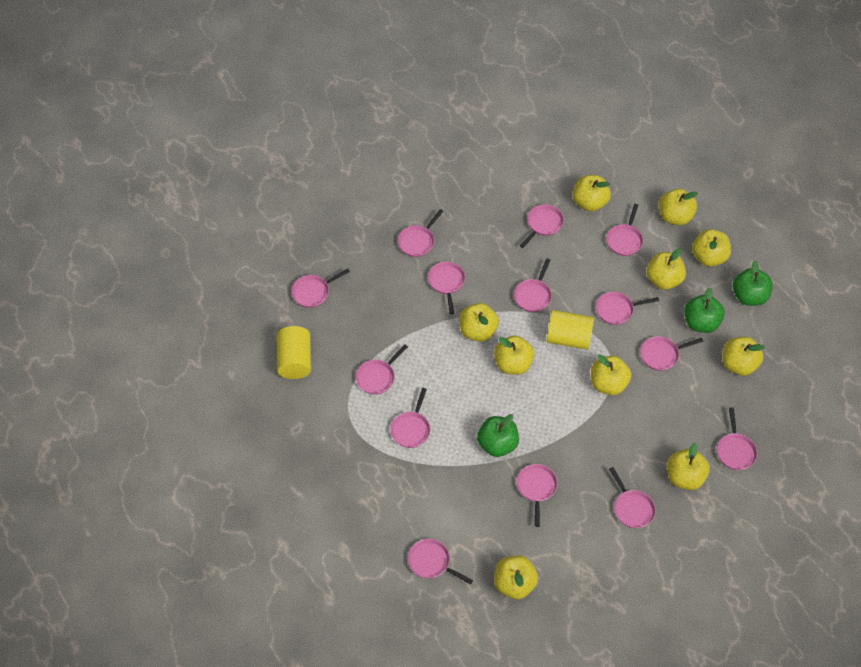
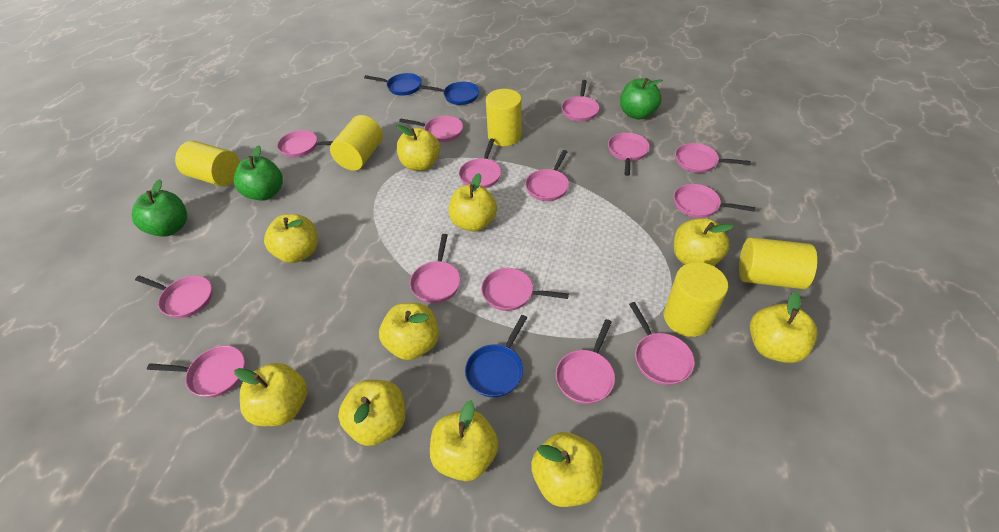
blue pan: 0 -> 3
yellow cylinder: 2 -> 5

